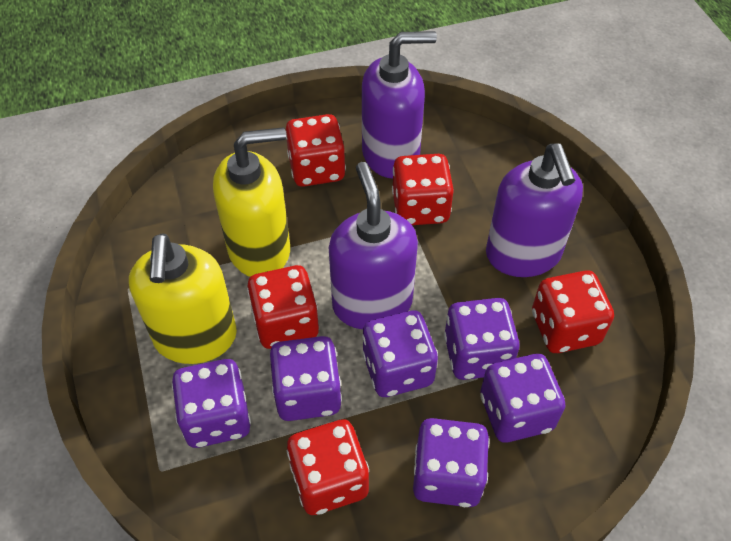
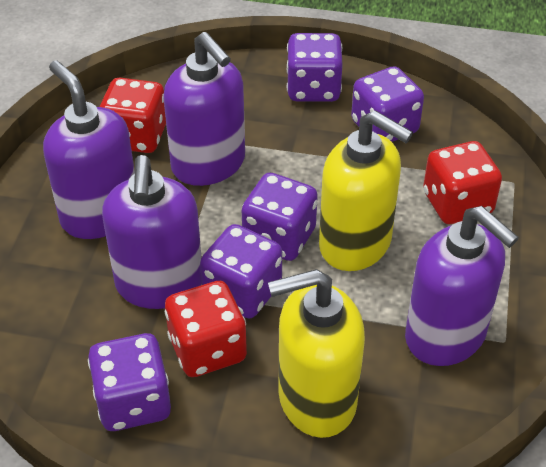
purple dice: 6 -> 5
purple soap dispenser: 3 -> 4
red dice: 5 -> 3

